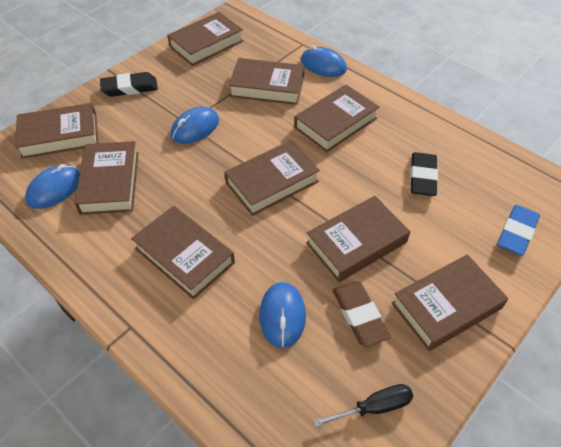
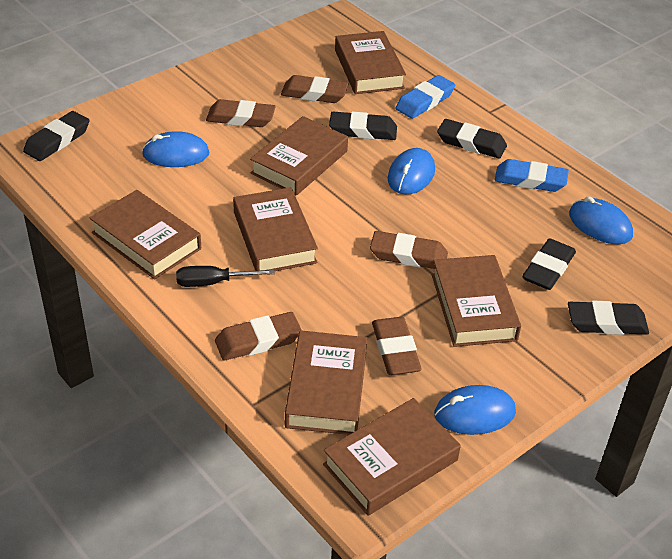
black eraser: 2 -> 5
blue eraser: 1 -> 2
brown book: 9 -> 7
brown eraser: 1 -> 5

